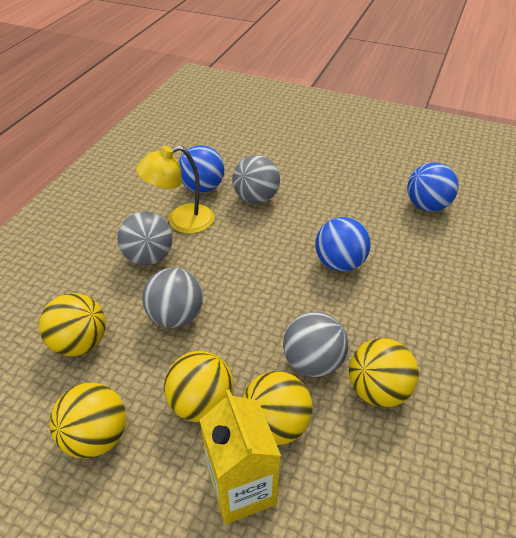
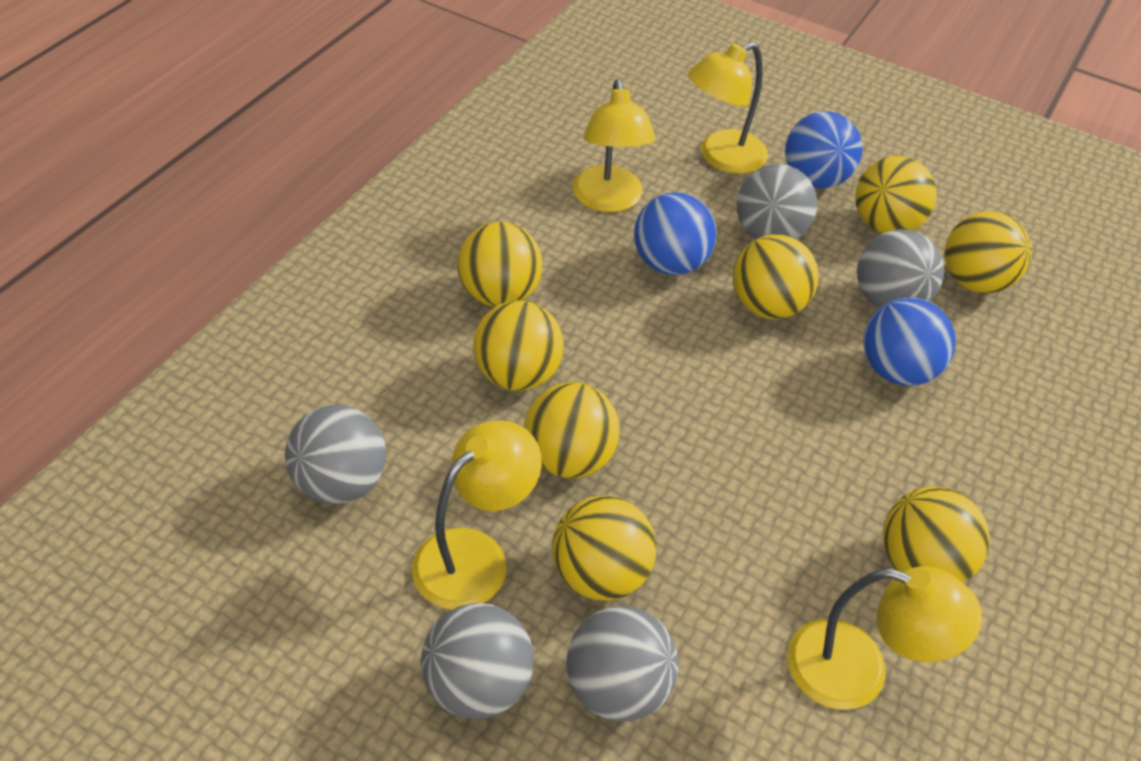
grey ball: 4 -> 5
yellow ball: 5 -> 8
yellow carton: 1 -> 0
yellow lamp: 1 -> 4

